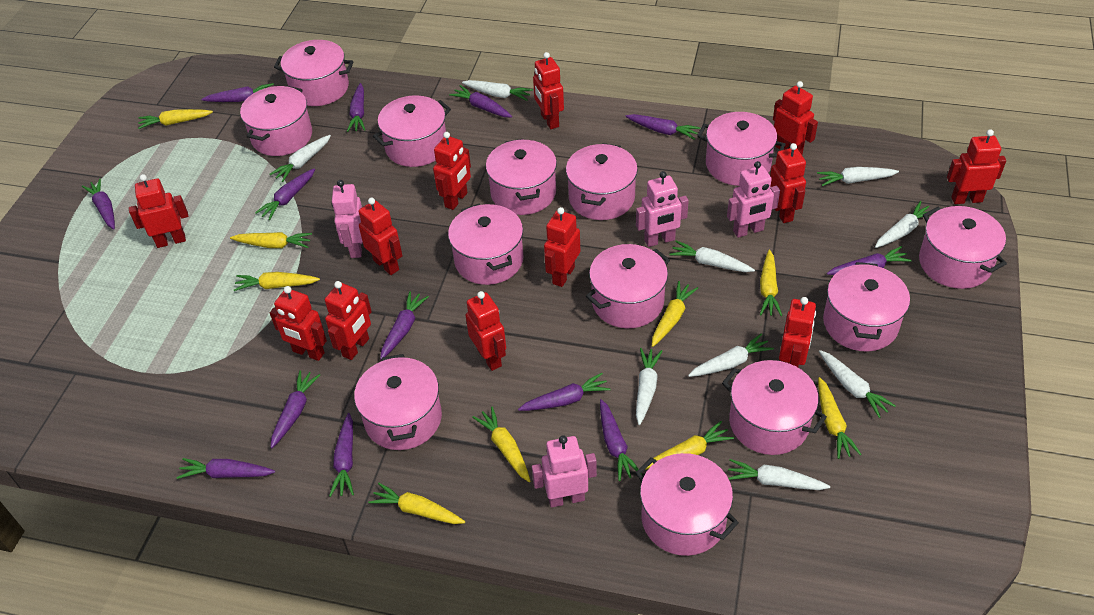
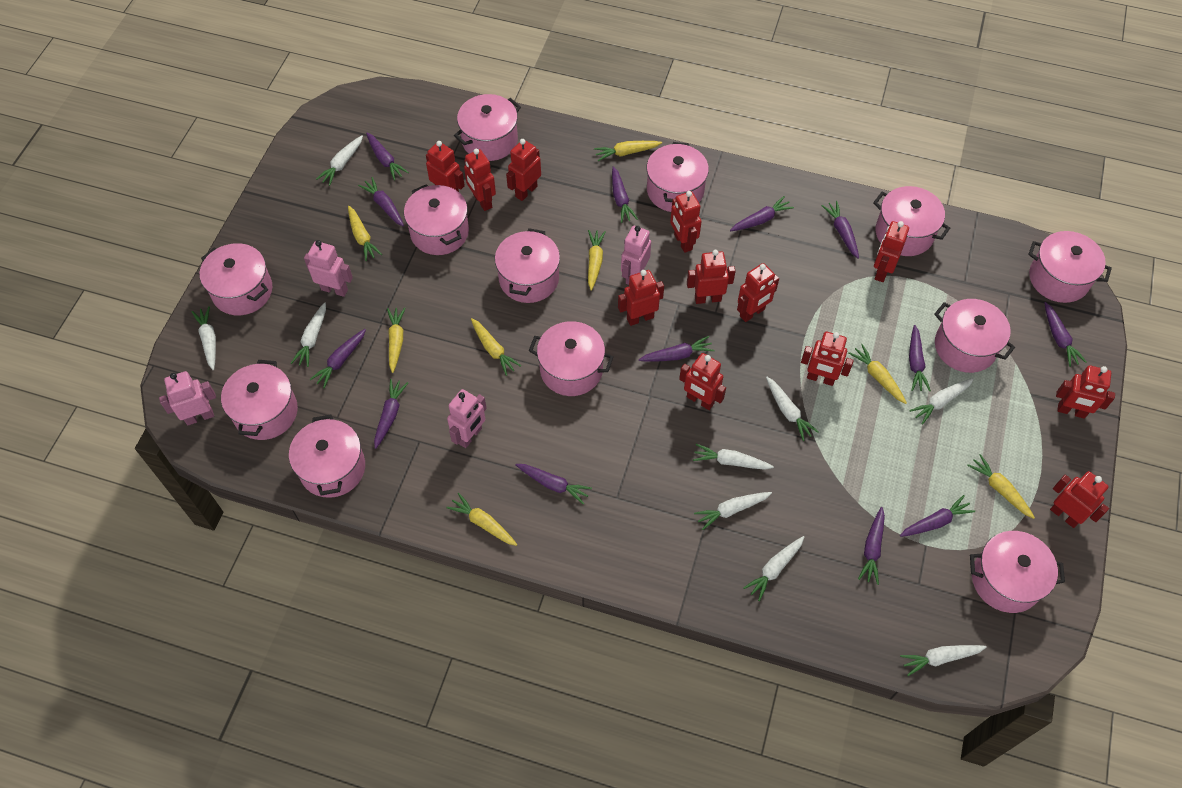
pink pot: 13 -> 12
yellow carrot: 9 -> 8

